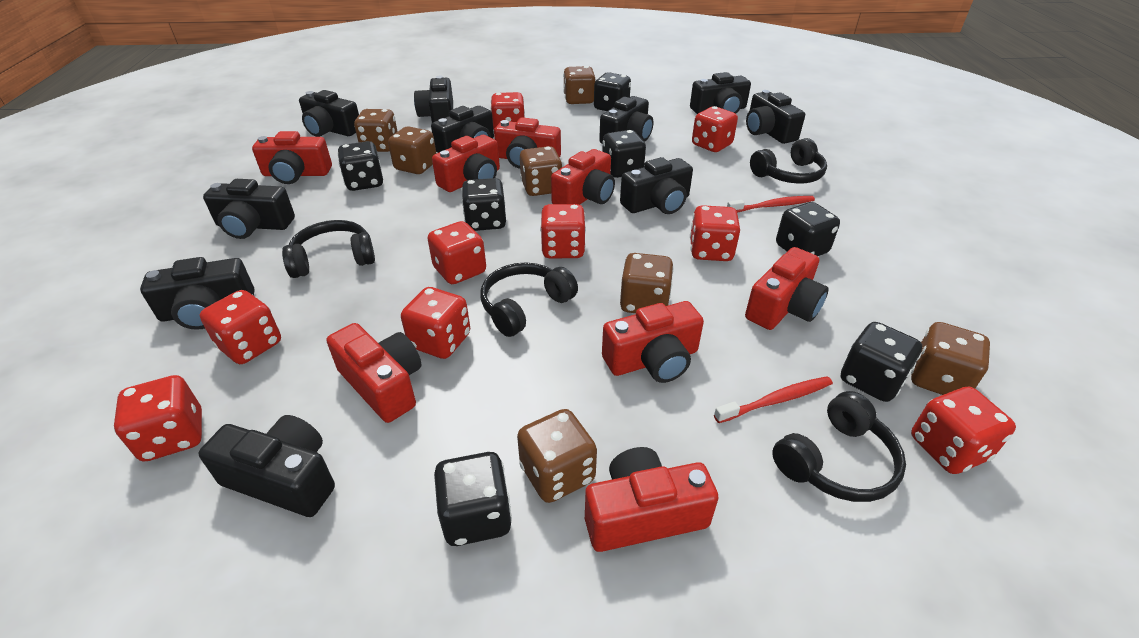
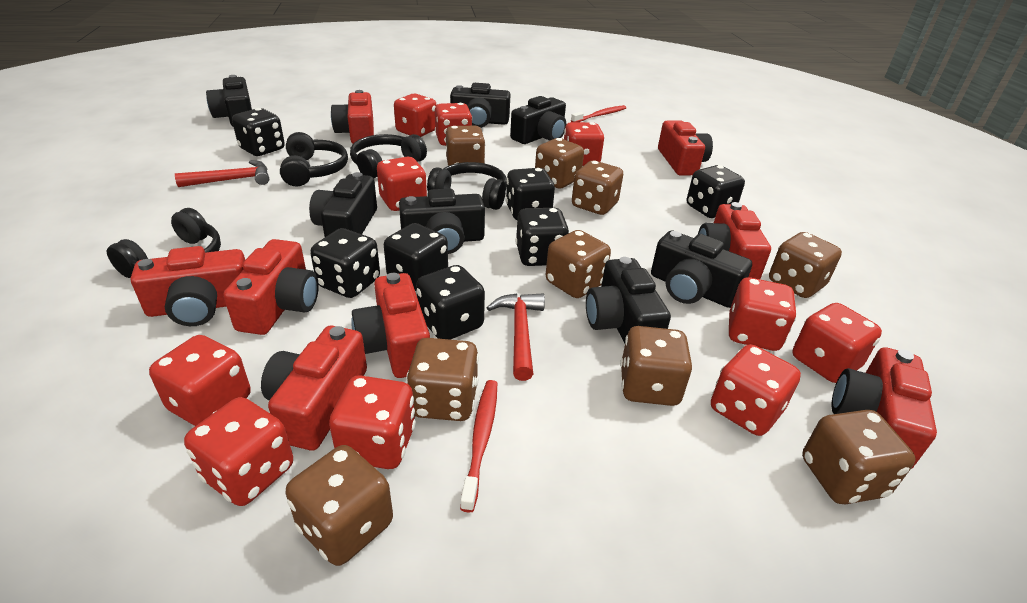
black camera: 10 -> 7
brown dice: 7 -> 9
red dice: 9 -> 10
red hammer: 0 -> 2

